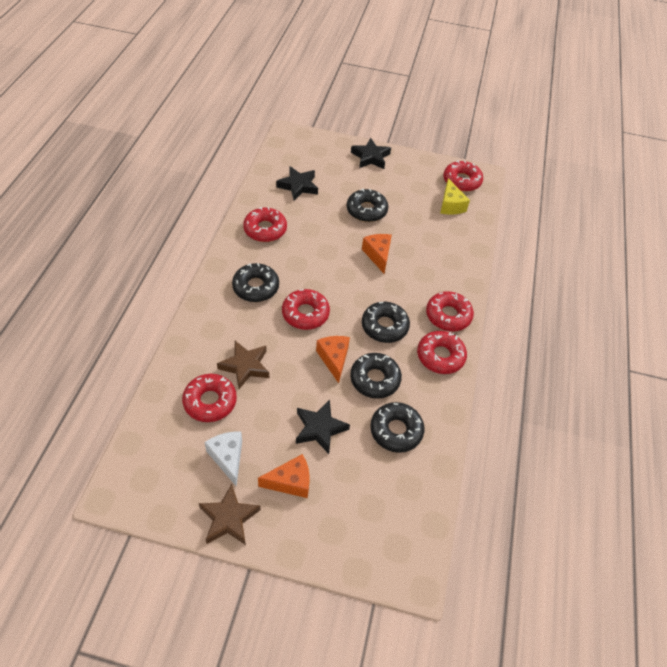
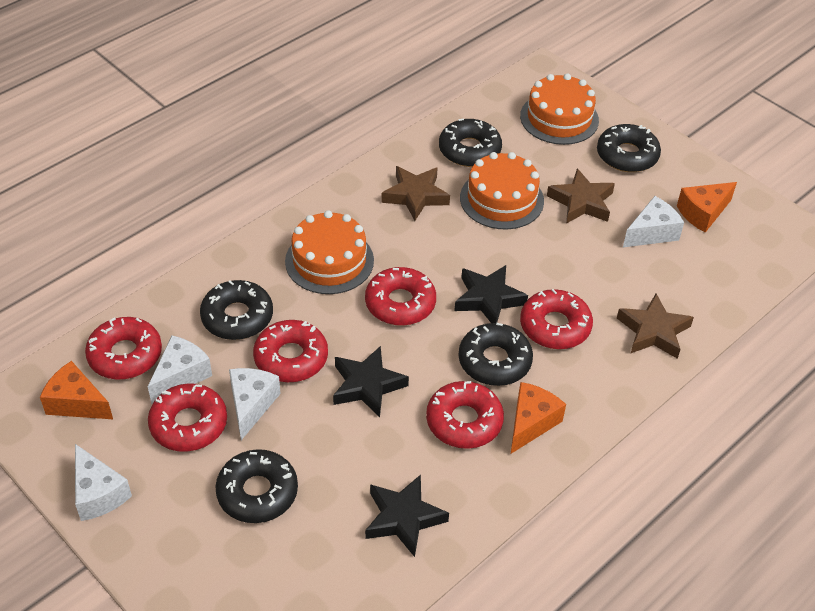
brown star: 2 -> 3
orange cake: 0 -> 3
white cheese: 1 -> 4
yellow cheese: 1 -> 0

